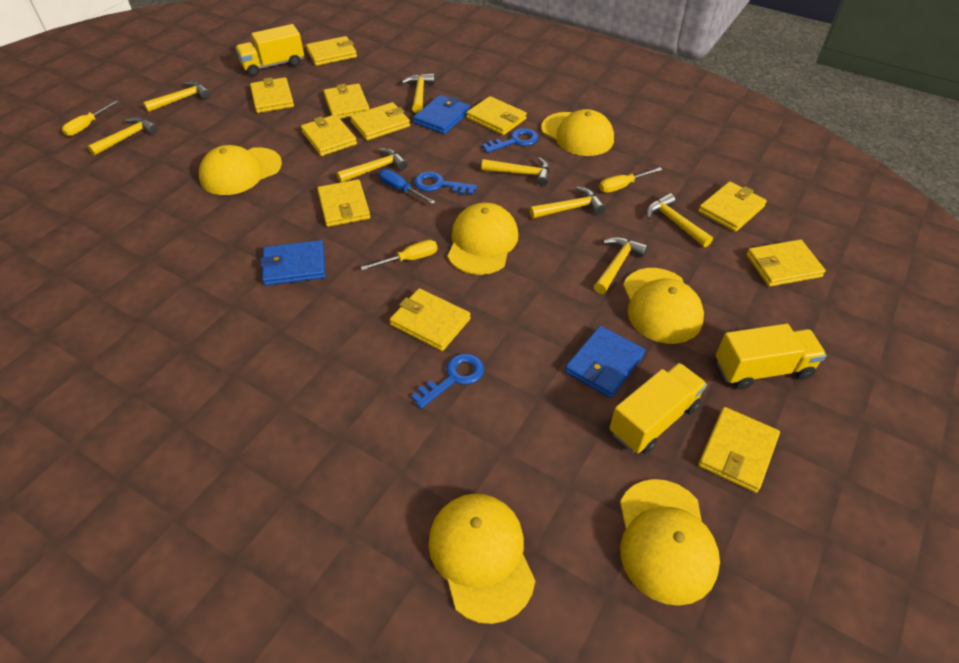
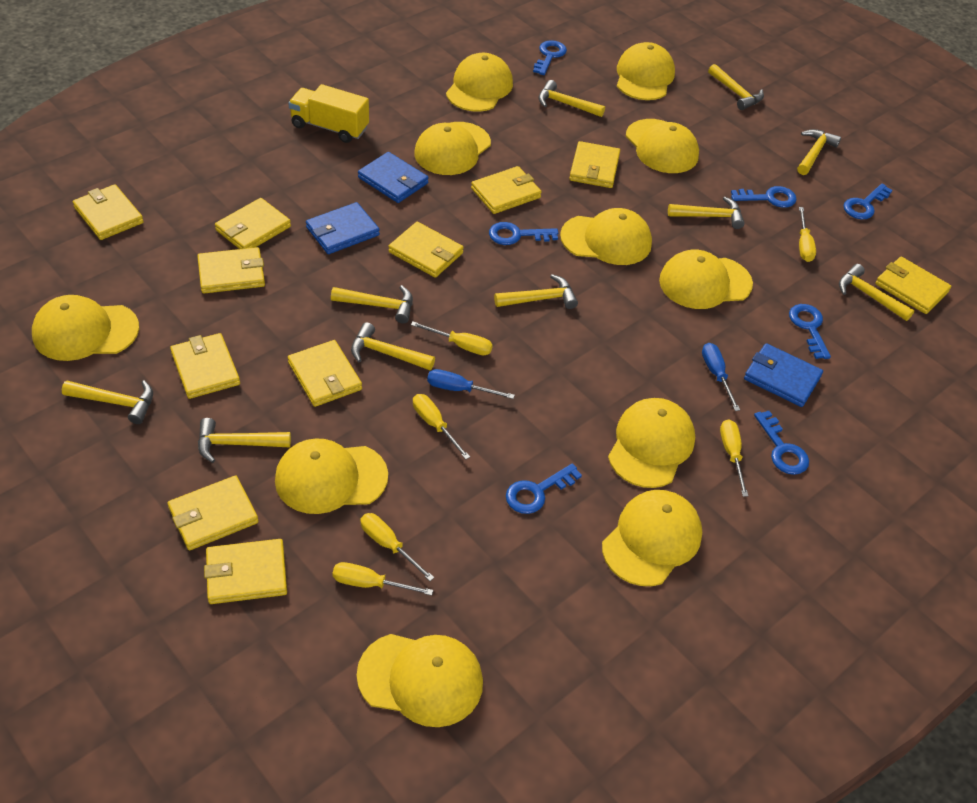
blue key: 3 -> 7
blue screwdriver: 1 -> 2
yellow cap: 6 -> 11
yellow hammer: 8 -> 10
yellow screwdriver: 3 -> 6
yellow truck: 3 -> 1

